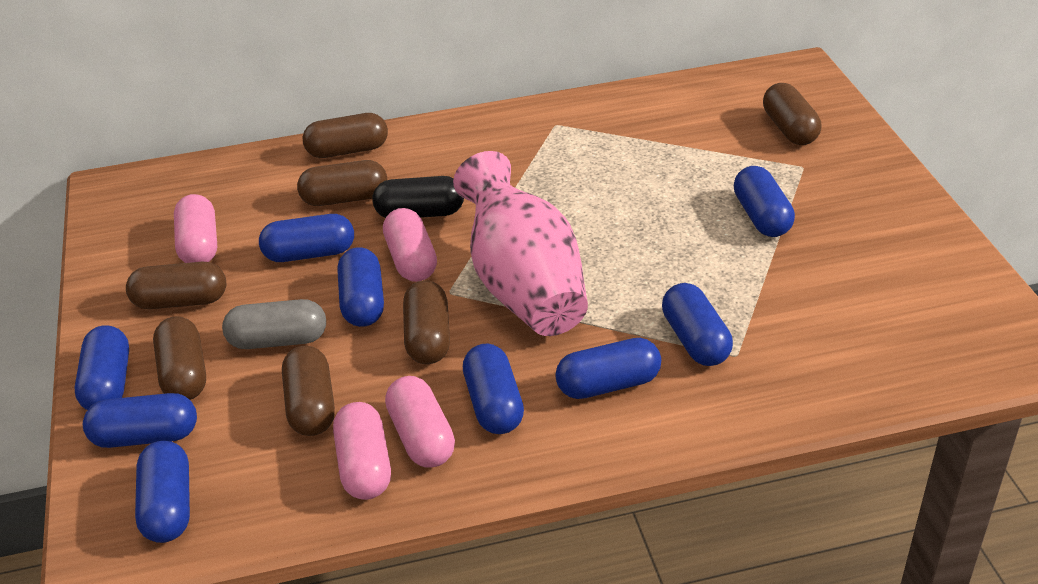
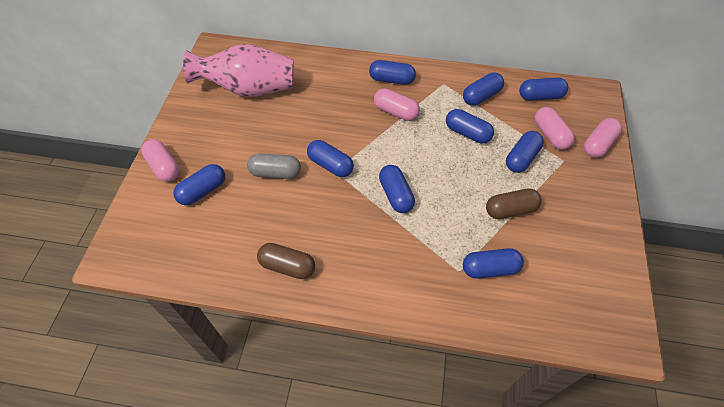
black capsule: 1 -> 0
brown capsule: 7 -> 2

